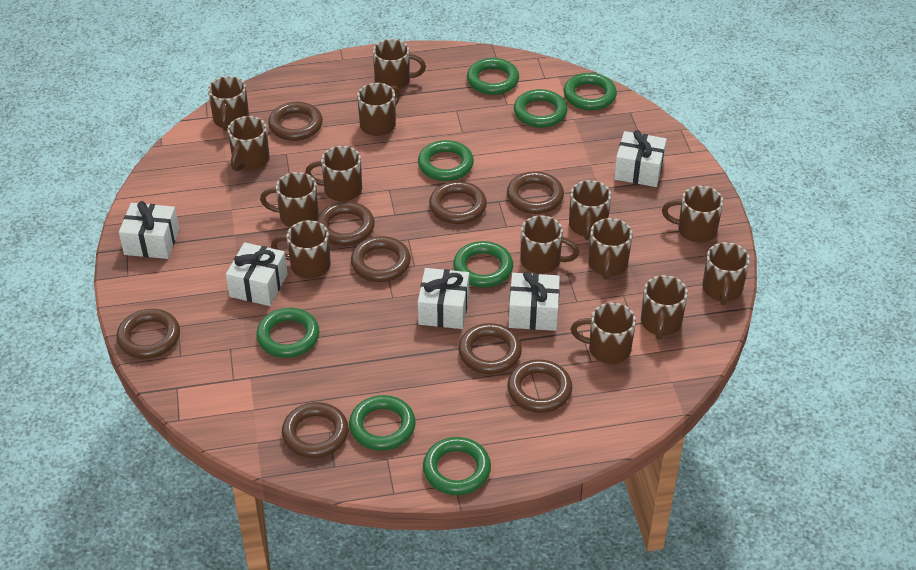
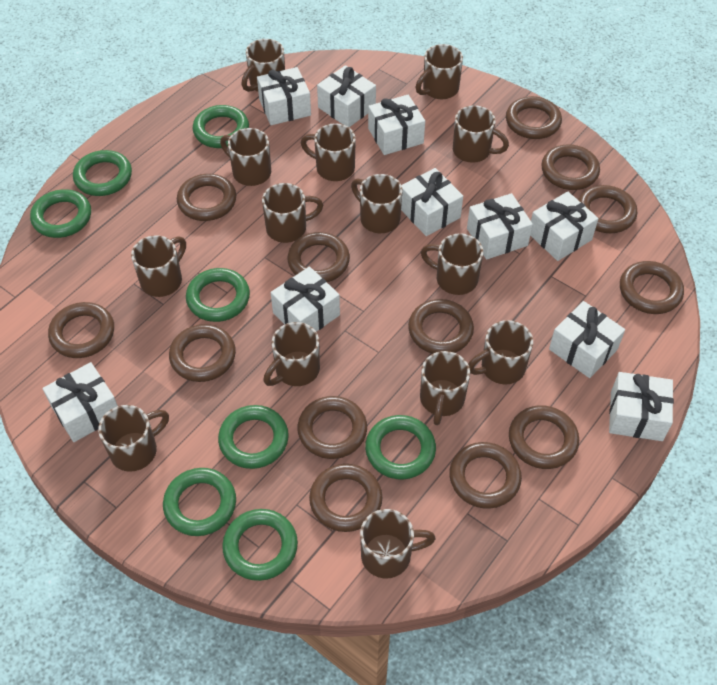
brown ring: 9 -> 13
white gift: 5 -> 10

